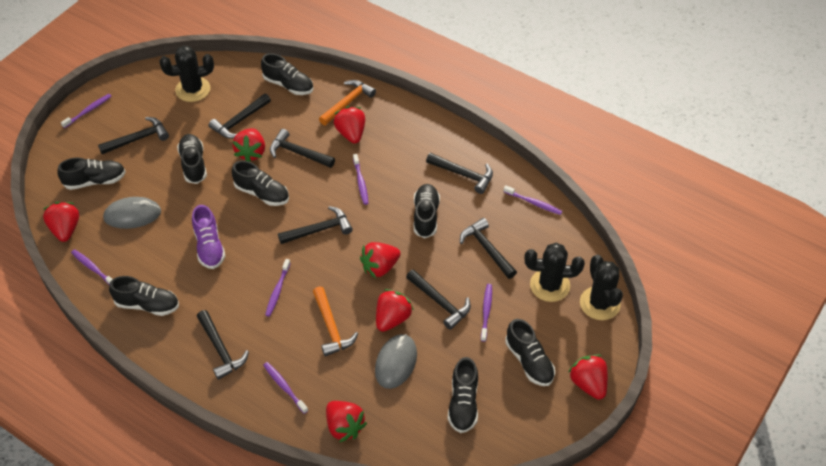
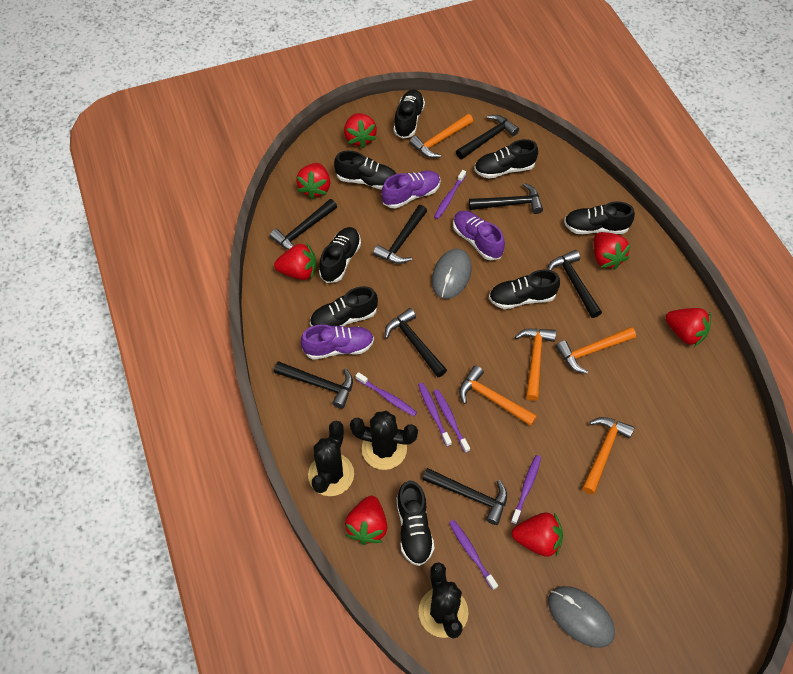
orange hammer: 2 -> 5
purple shoe: 1 -> 3
purple toothbrush: 7 -> 6

